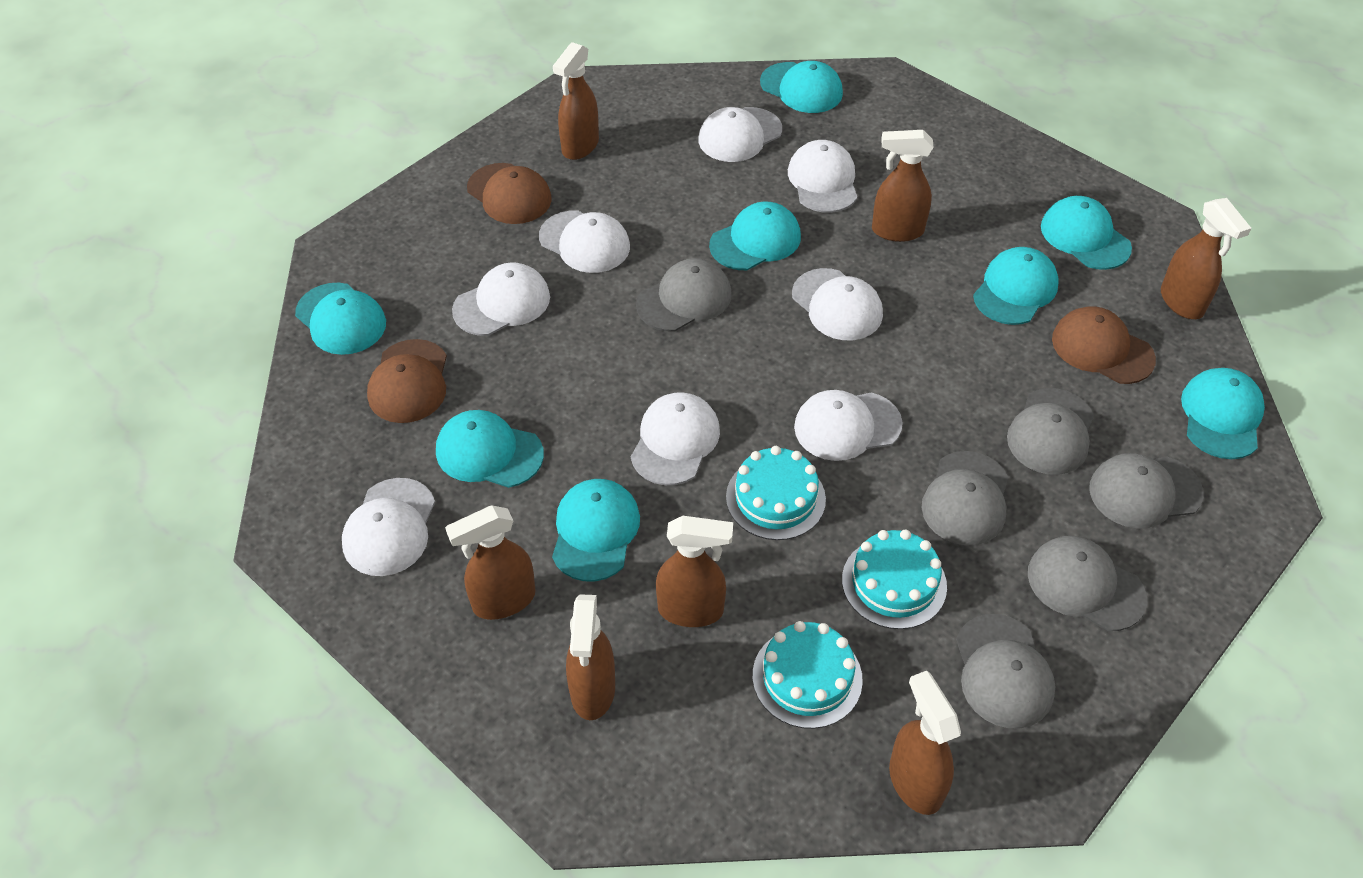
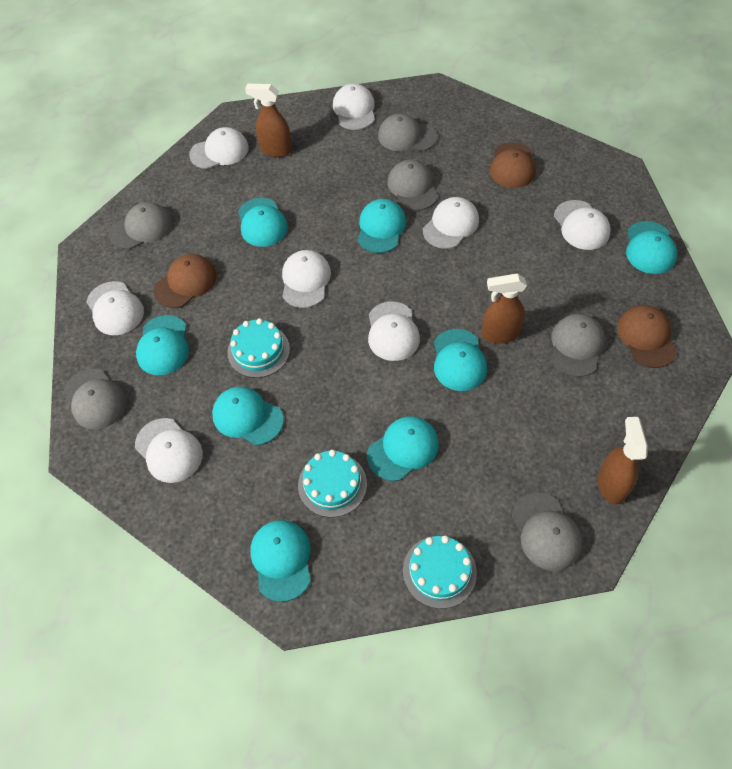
brown spray bottle: 7 -> 3

